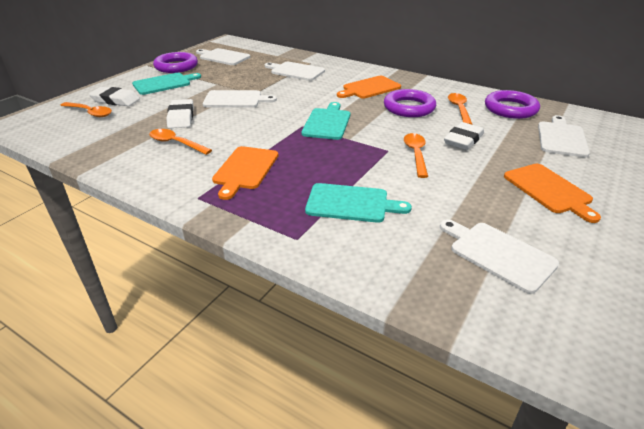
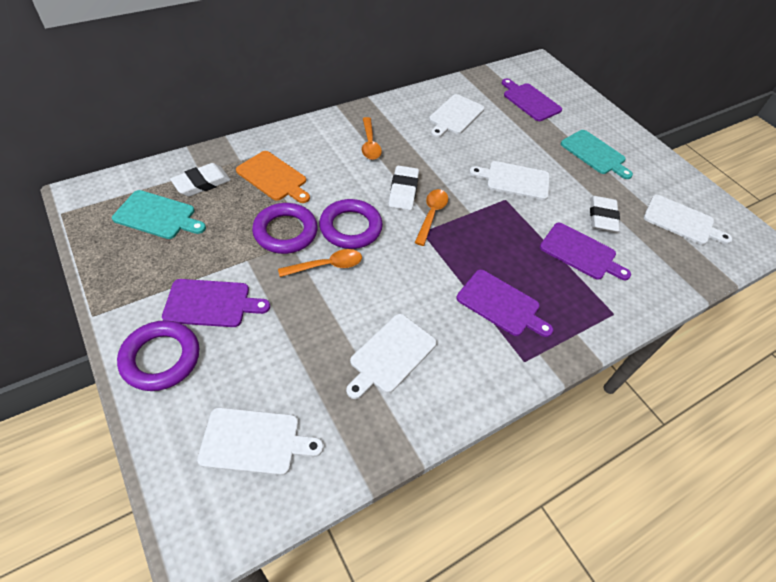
orange cutting board: 3 -> 1
orange spoon: 4 -> 3
purple cutting board: 0 -> 4
turquoise cutting board: 3 -> 2

